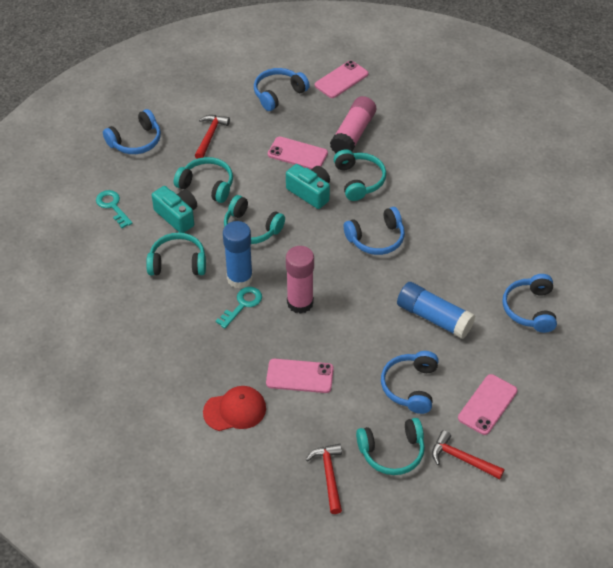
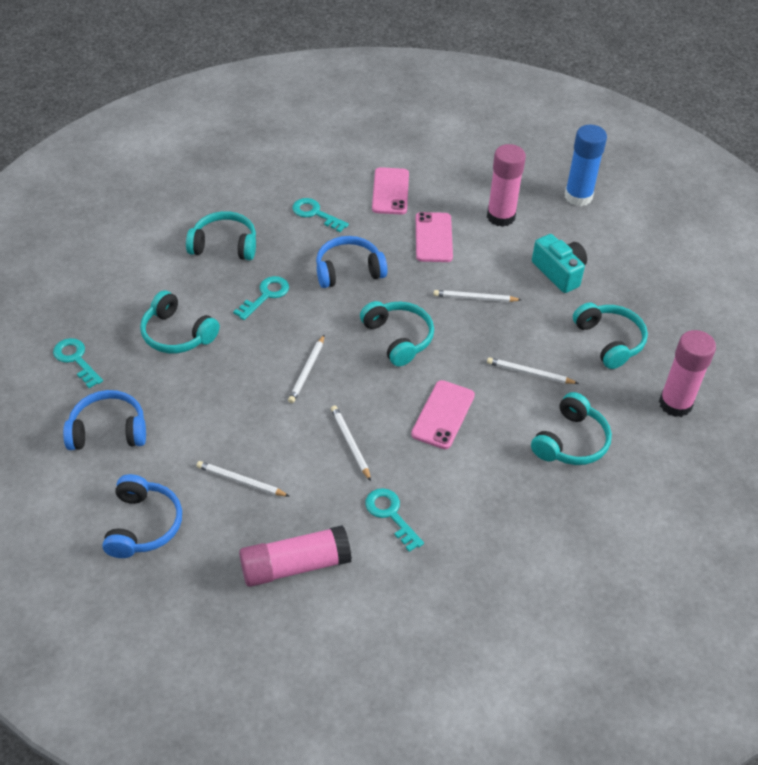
blue glue stick: 2 -> 1
blue headphones: 5 -> 3
pink glue stick: 2 -> 3
pink phone: 4 -> 3
red cap: 1 -> 0
red hammer: 3 -> 0
turquoise camera: 2 -> 1
turquoise key: 2 -> 4
white pencil: 0 -> 5

